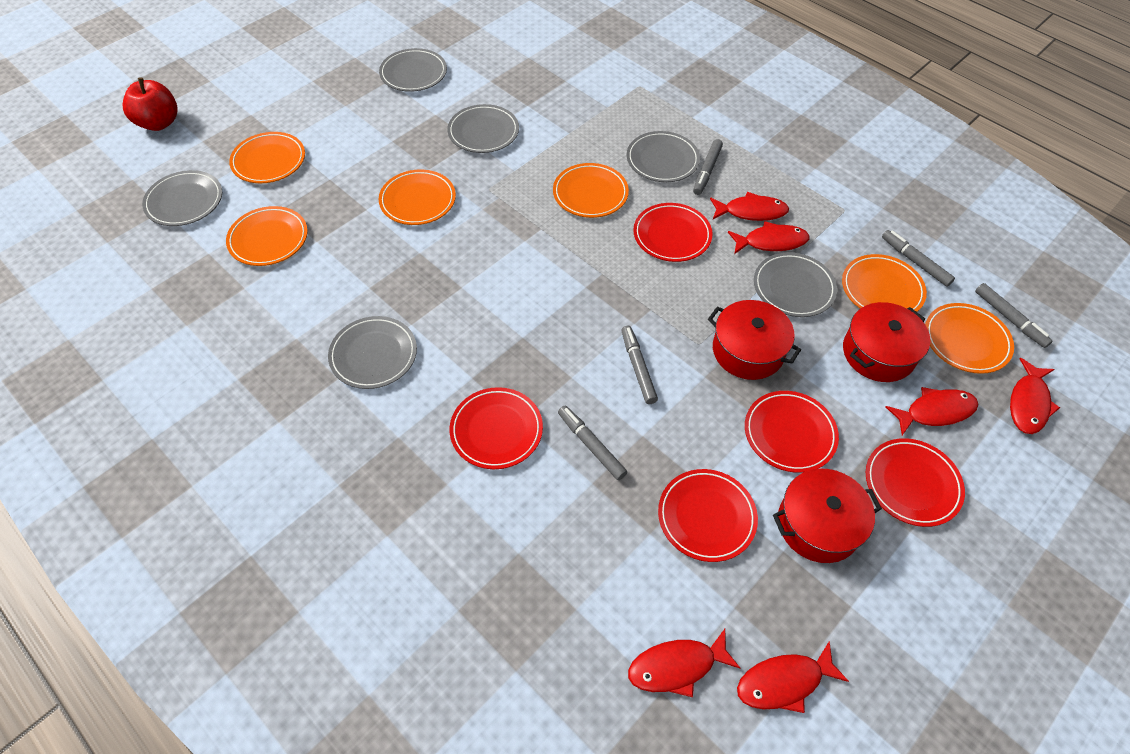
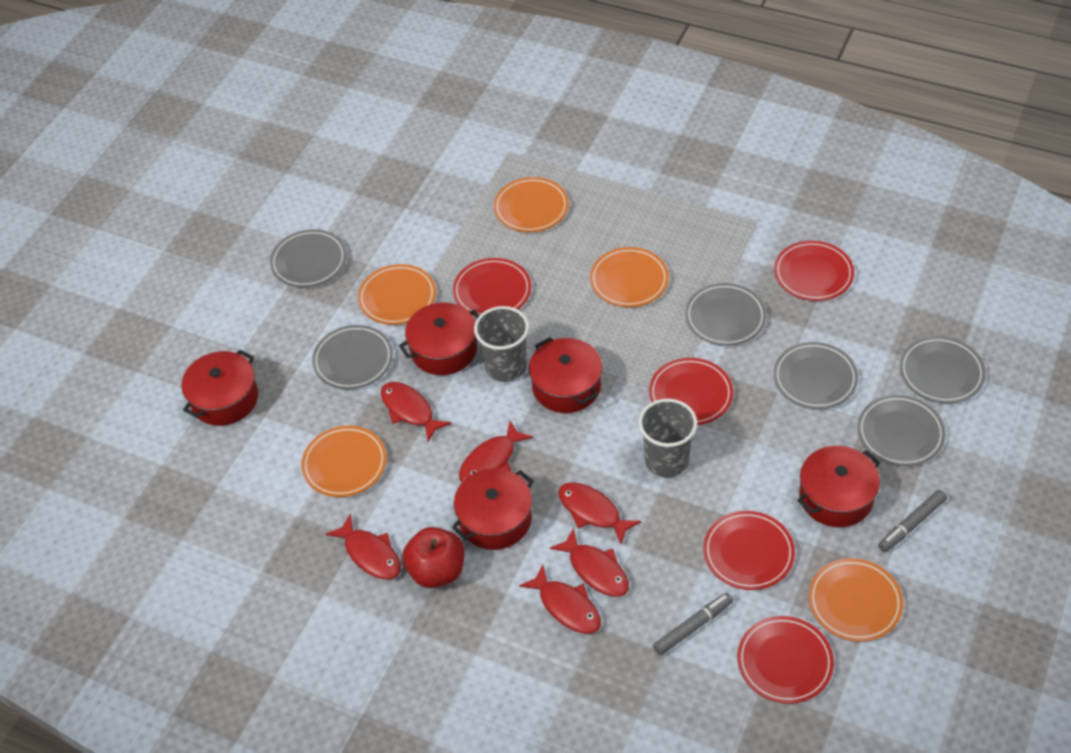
grey cup: 0 -> 2
grey marker: 5 -> 2
orange plate: 6 -> 5
red pot: 3 -> 5

